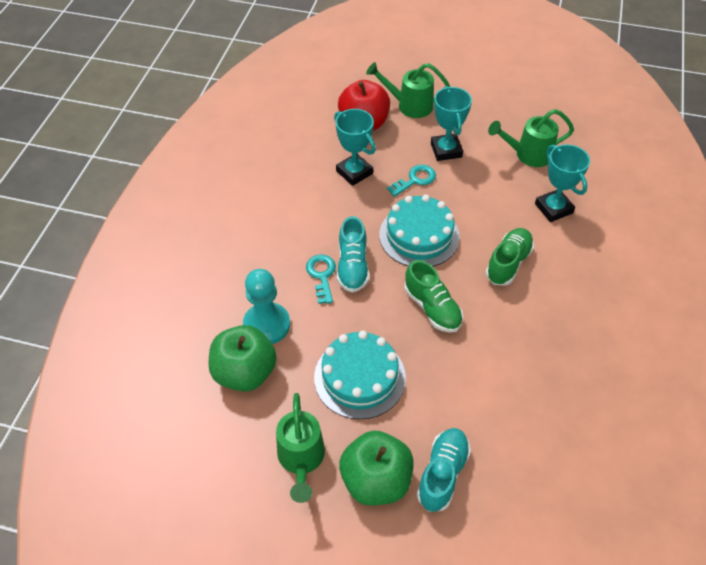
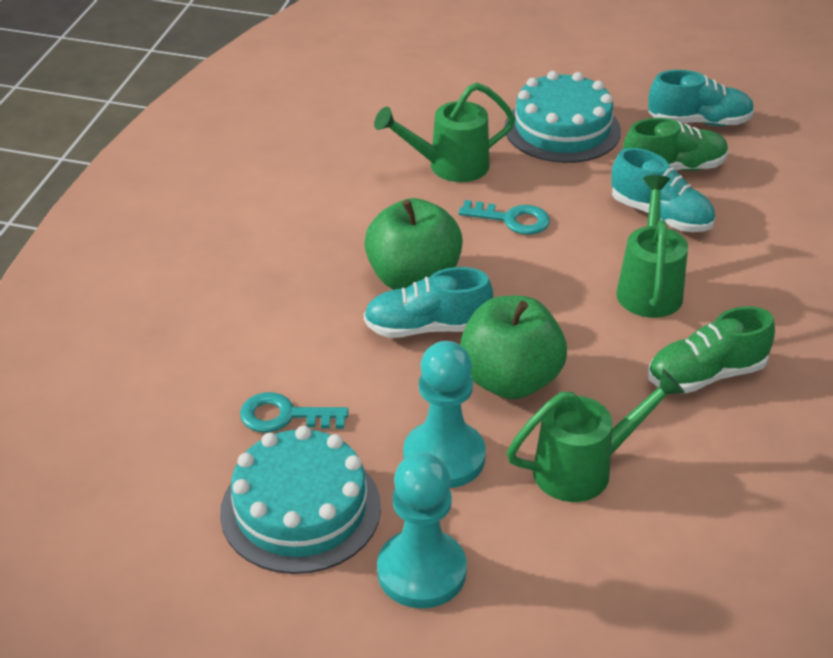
red apple: 1 -> 0
turquoise pawn: 1 -> 2
turquoise shoe: 2 -> 3
turquoise trophy: 3 -> 0

